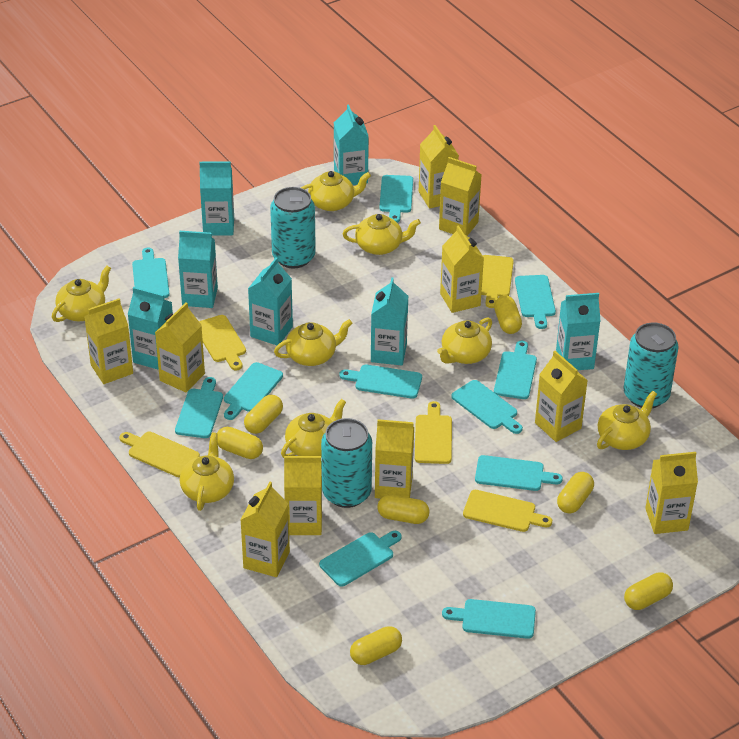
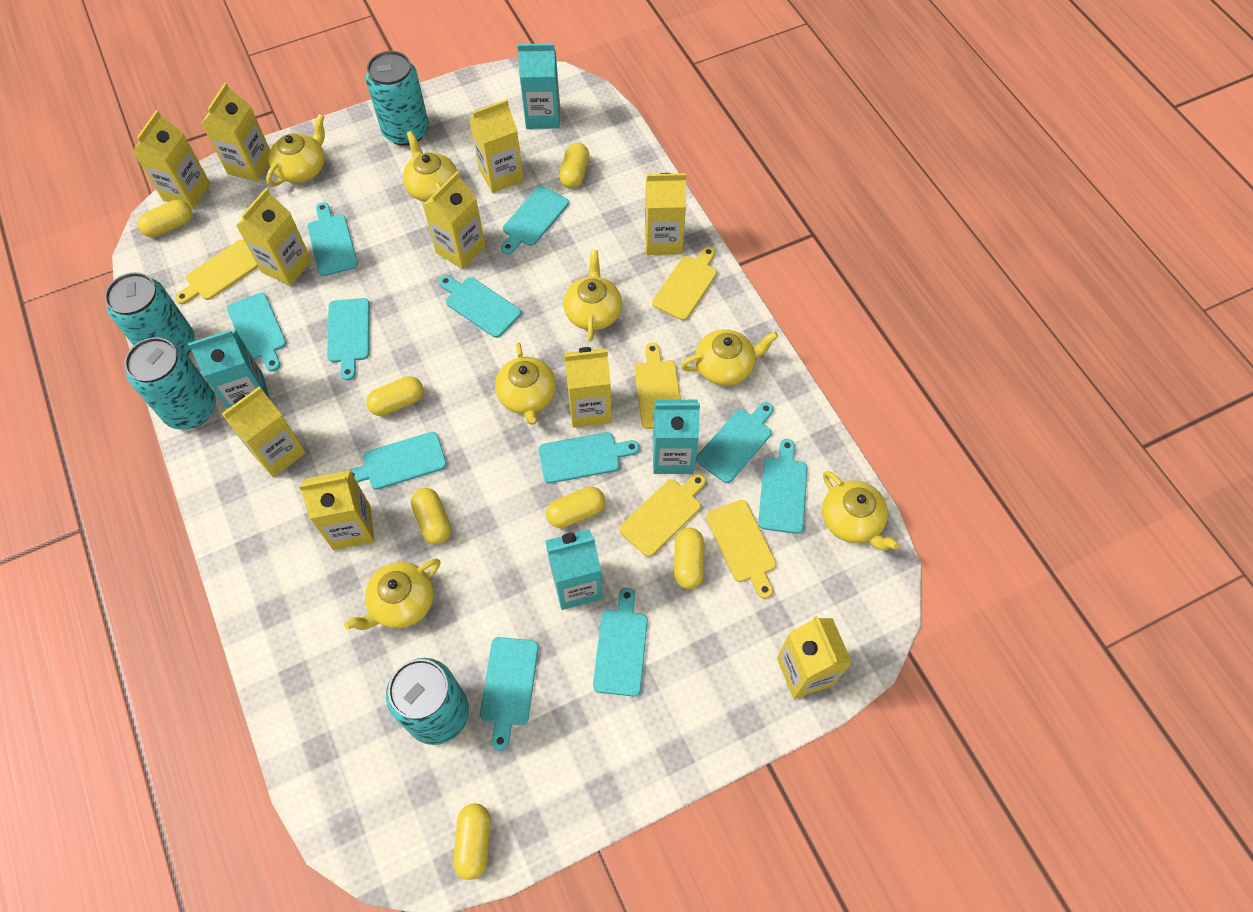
turquoise can: 3 -> 4
turquoise carton: 7 -> 4
yellow teapot: 8 -> 7

